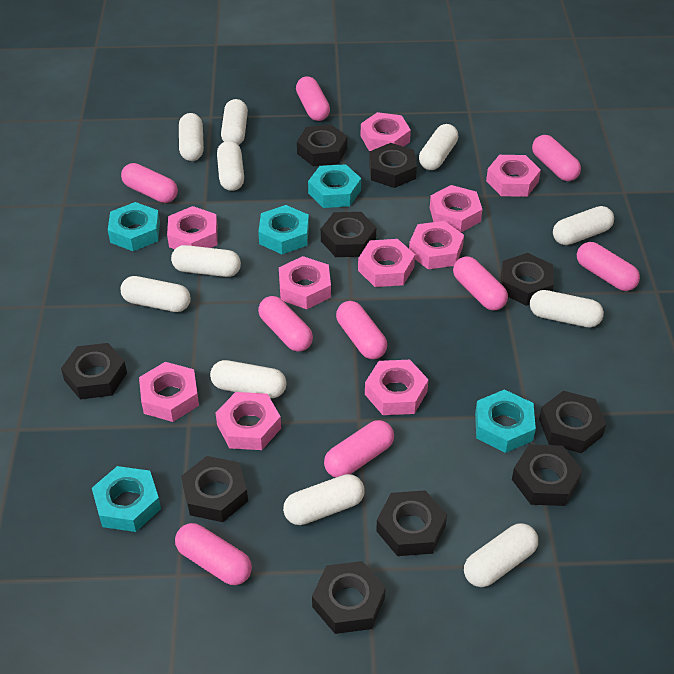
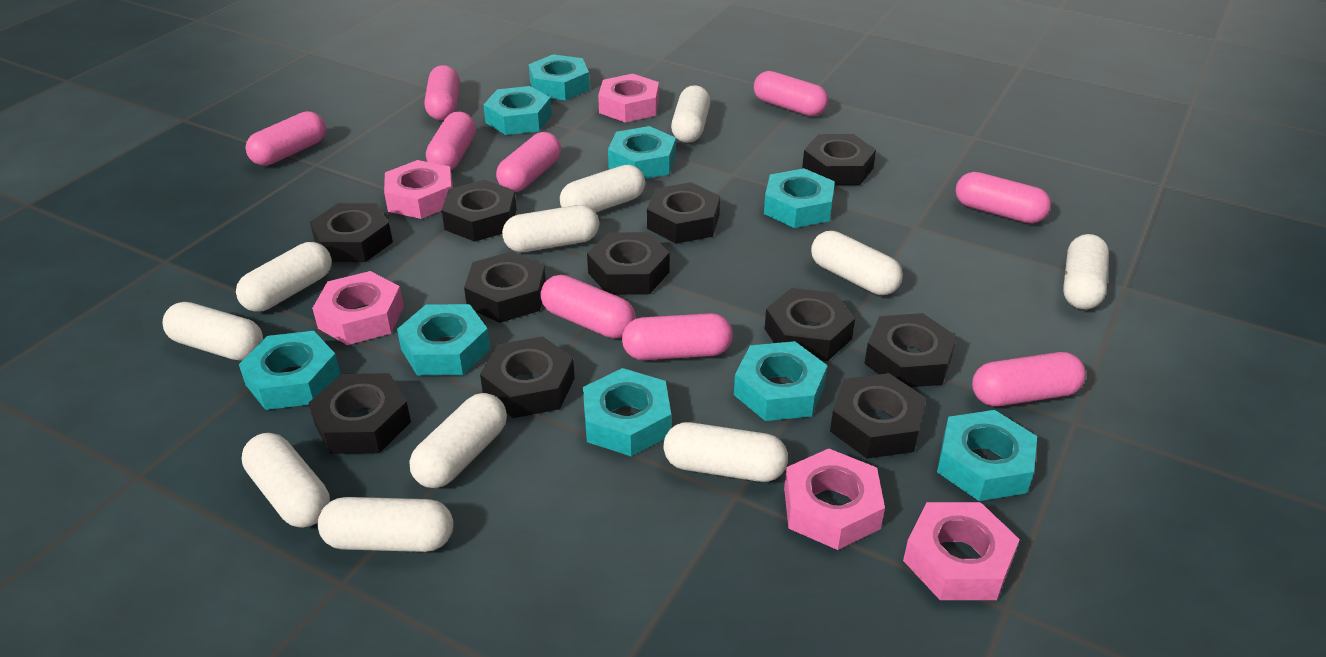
black nut: 10 -> 11
pink nut: 10 -> 5
turquoise nut: 5 -> 9

